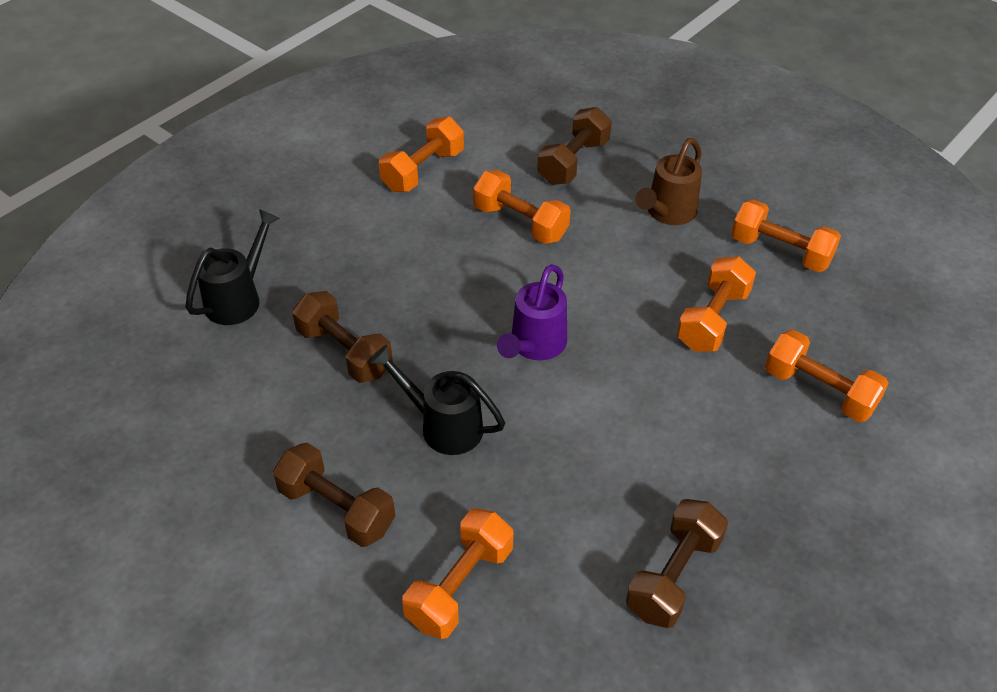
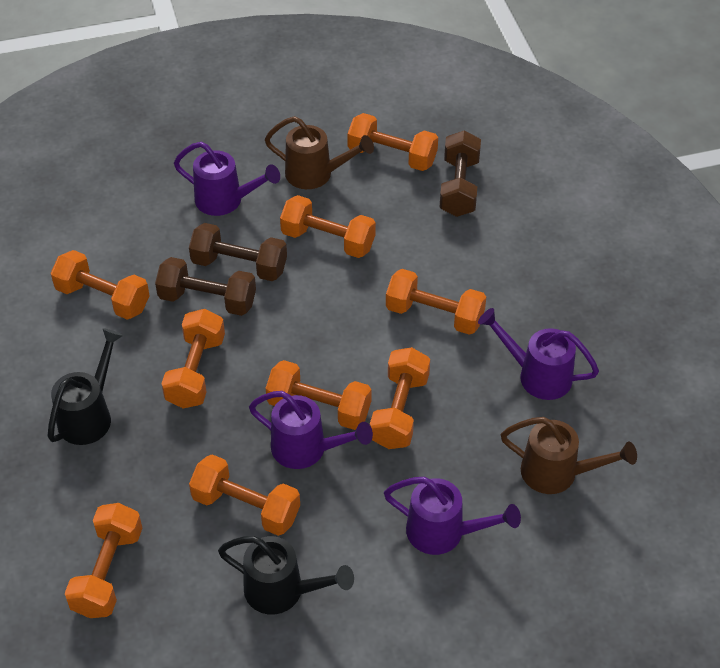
brown dumbbell: 4 -> 3
brown watering can: 1 -> 2
orange dumbbell: 6 -> 9
purple watering can: 1 -> 4

